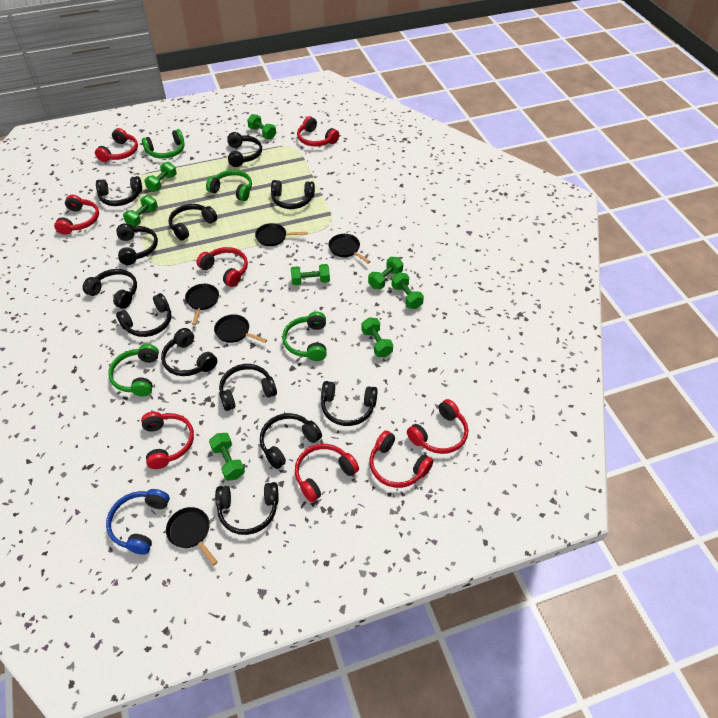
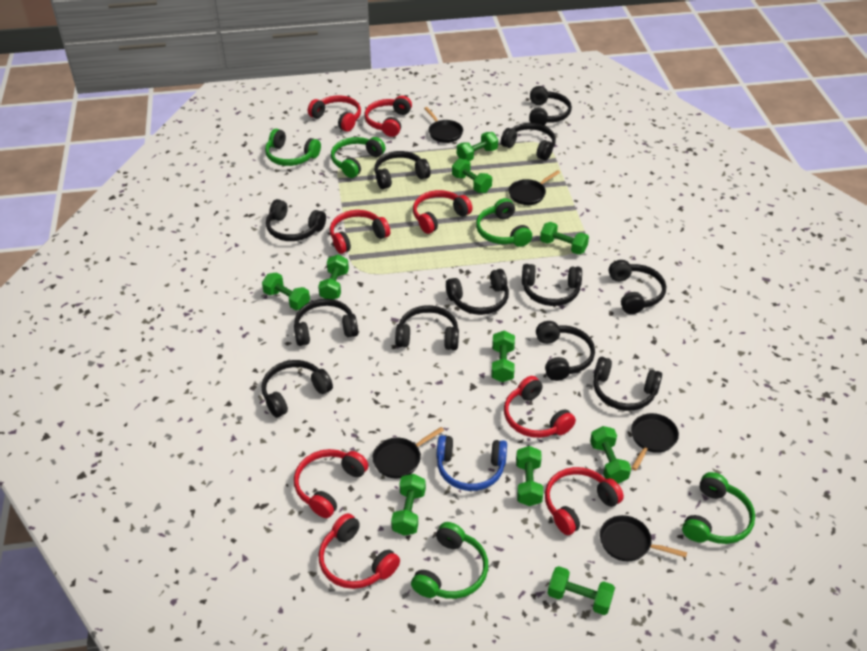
green dumbbell: 8 -> 10
green headphones: 4 -> 5

